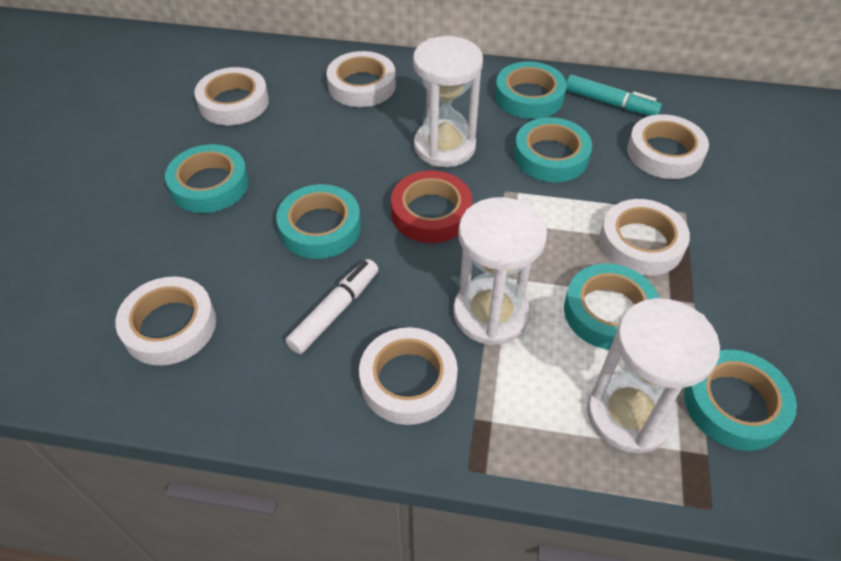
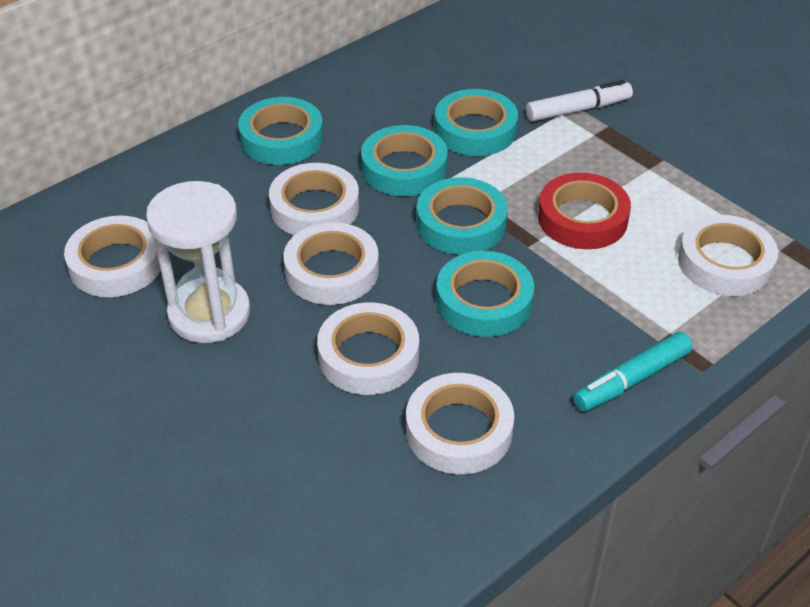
turquoise tape: 6 -> 5
white hourglass: 3 -> 1

